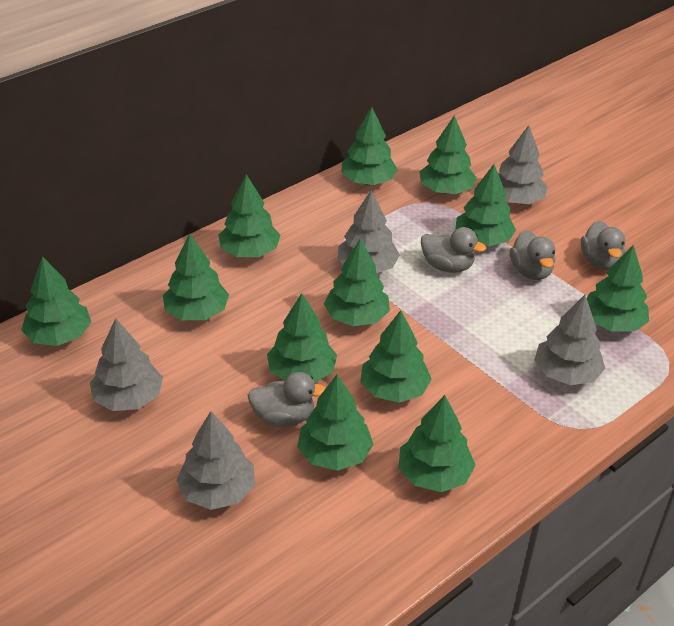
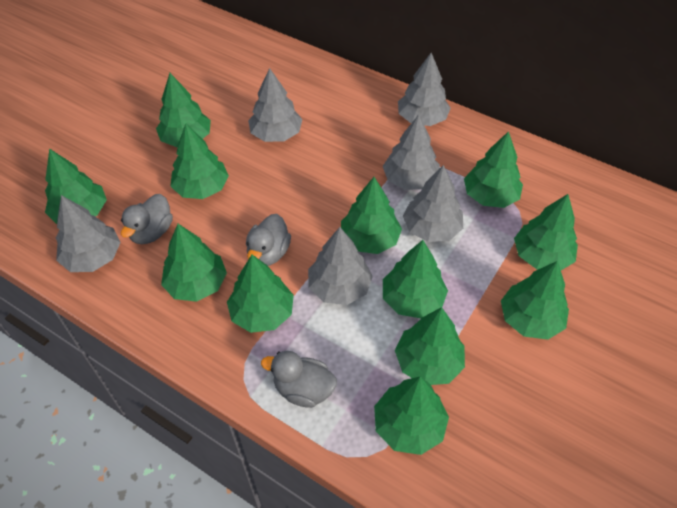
grey duck: 4 -> 3
grey tree: 5 -> 6

